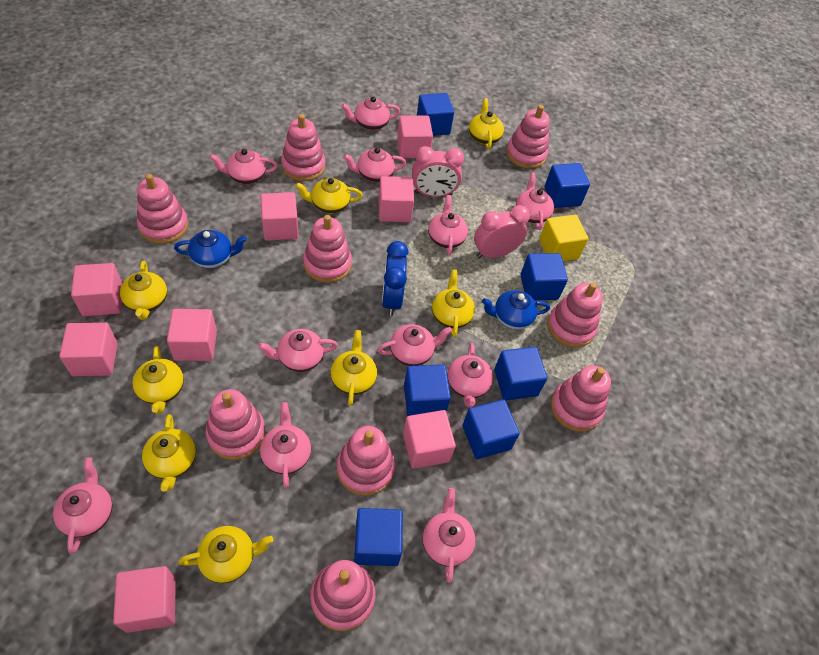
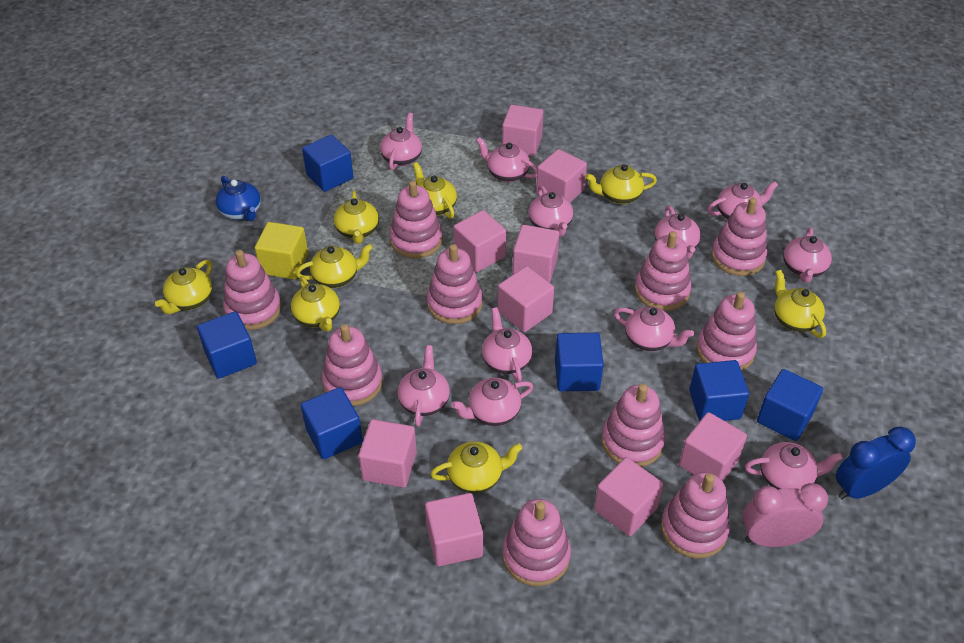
blue cube: 7 -> 6
blue teapot: 2 -> 1
pink clock: 2 -> 1
pink cube: 8 -> 9
pink stacking toy: 9 -> 10

